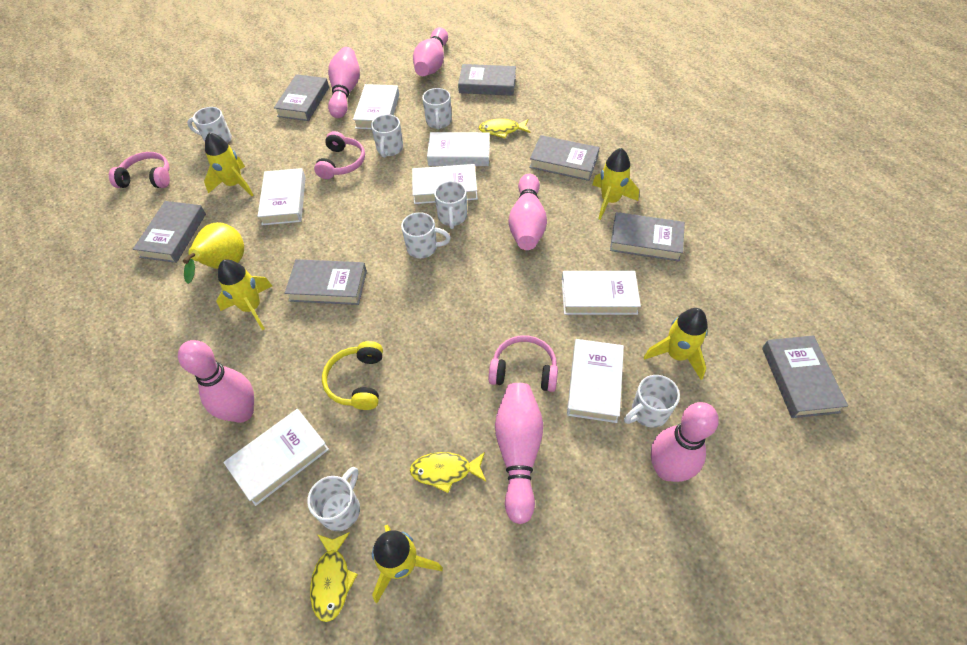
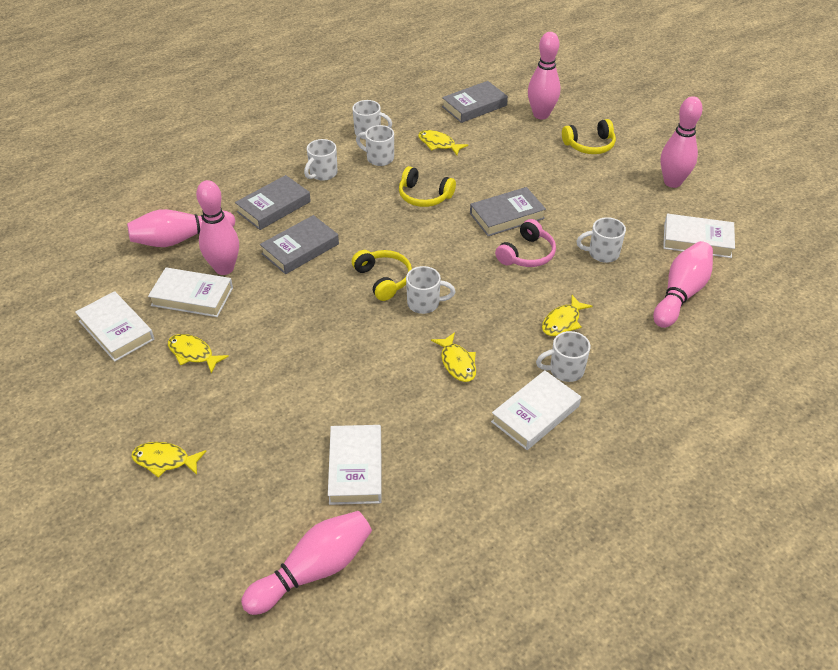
grey book: 7 -> 4
pink headphones: 3 -> 1
white book: 7 -> 5
white mug: 7 -> 6
yellow fish: 3 -> 5
yellow headphones: 1 -> 3
yellow pear: 1 -> 0
yellow rocket: 5 -> 0

